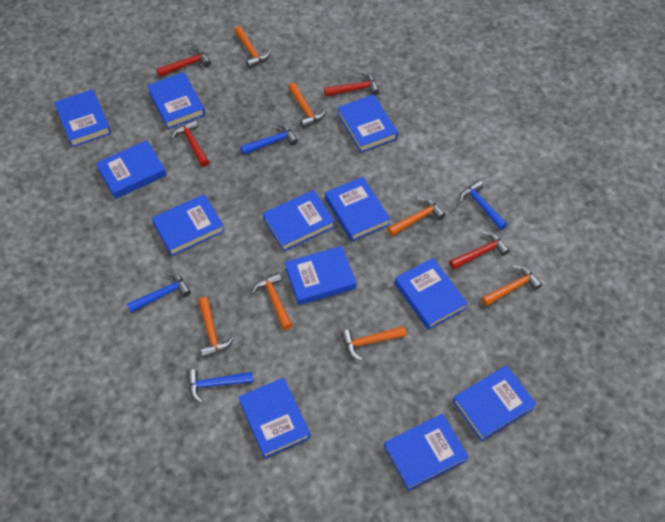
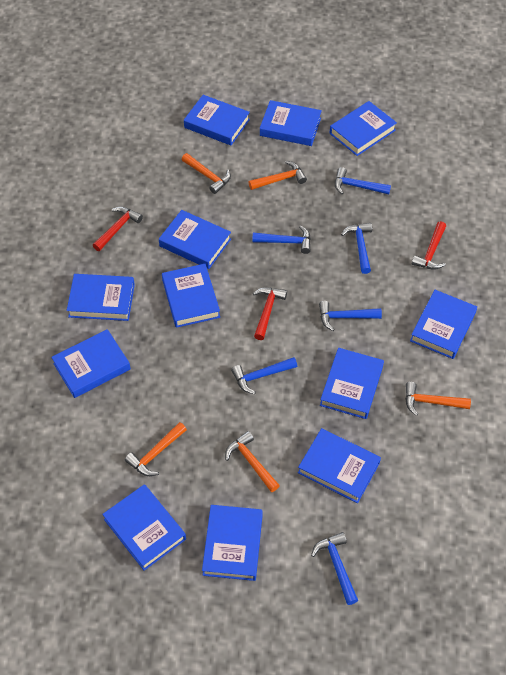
blue hammer: 4 -> 6
orange hammer: 7 -> 5
red hammer: 4 -> 3

